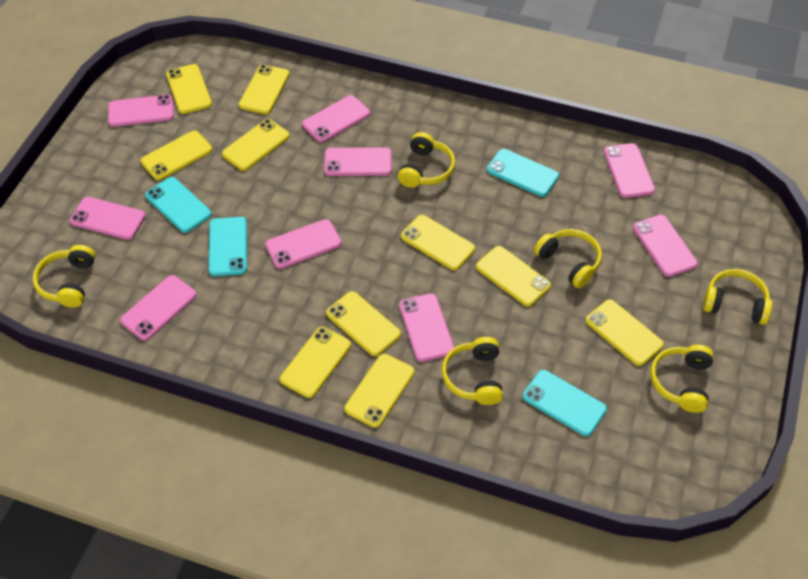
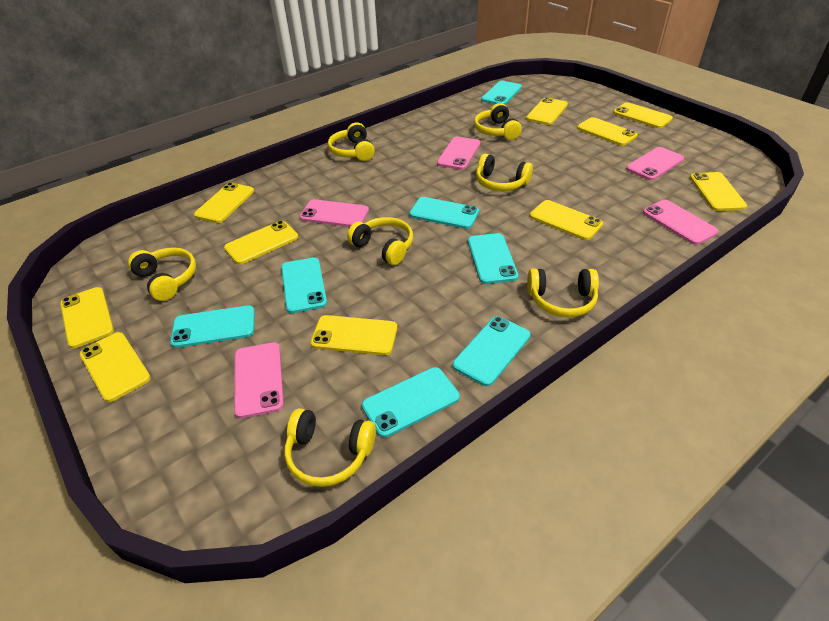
pink phone: 9 -> 5
turquoise phone: 4 -> 7
yellow headphones: 6 -> 7

